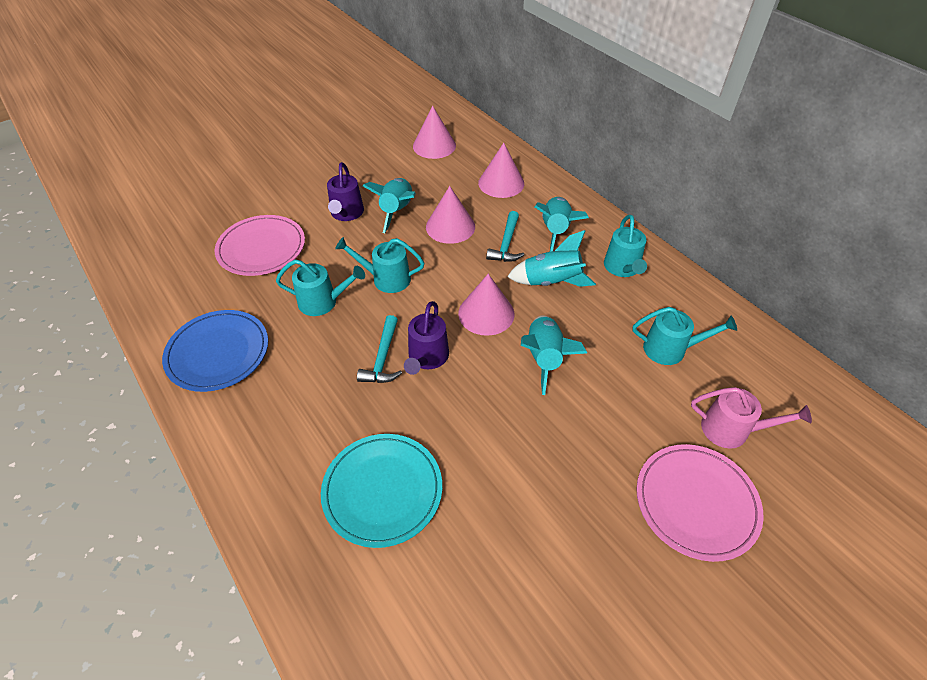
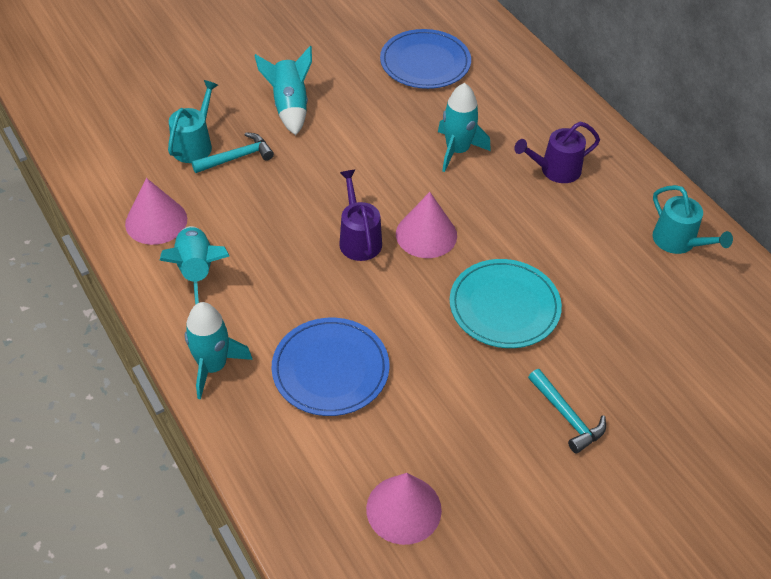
blue plate: 1 -> 2
pink cone: 4 -> 3
pink plate: 2 -> 0
pink watering can: 1 -> 0
turquoise watering can: 4 -> 2

